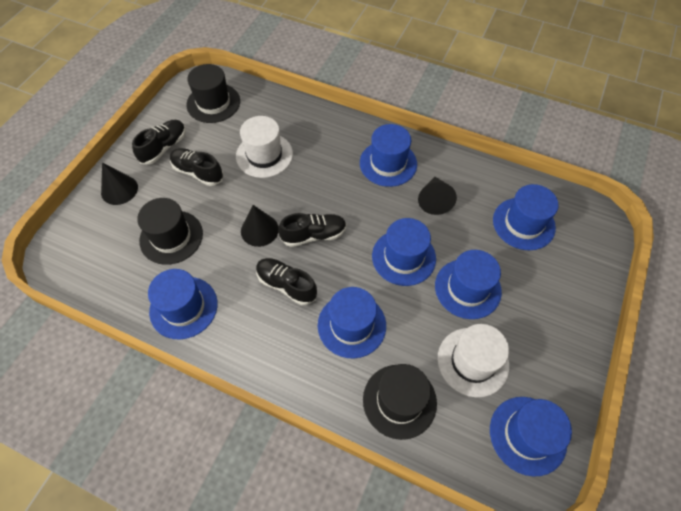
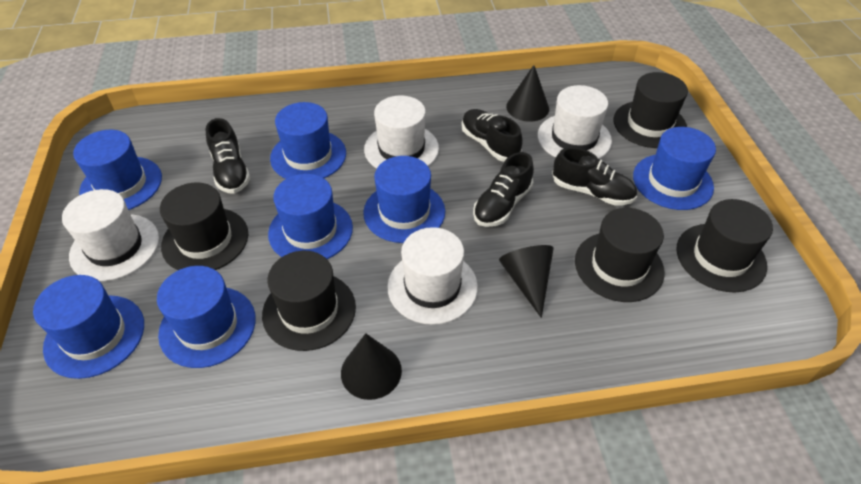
black hat: 3 -> 5
white hat: 2 -> 4

